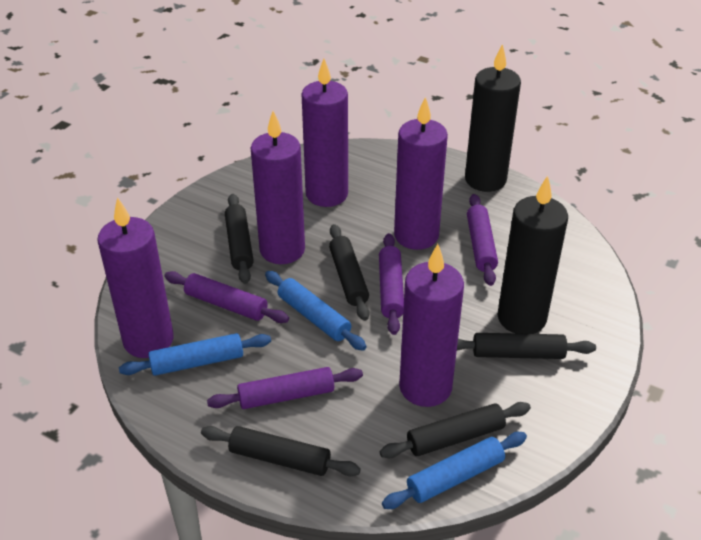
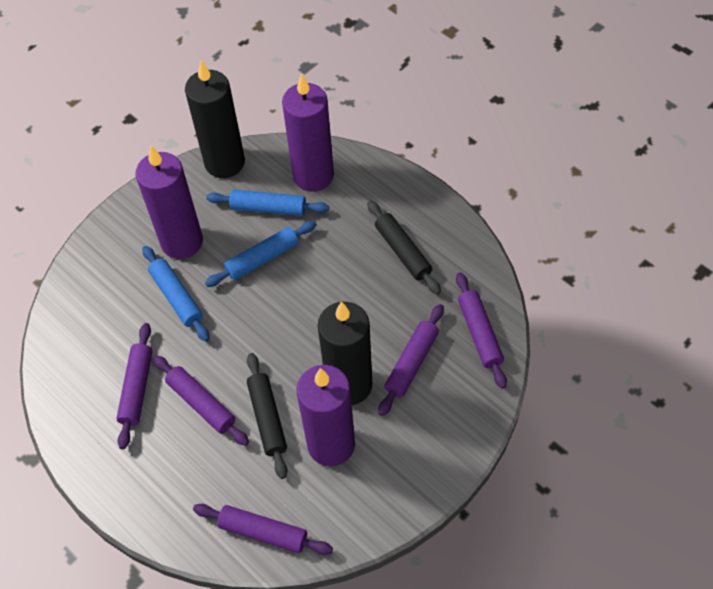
black rolling pin: 5 -> 2
purple candle: 5 -> 3
purple rolling pin: 4 -> 5

